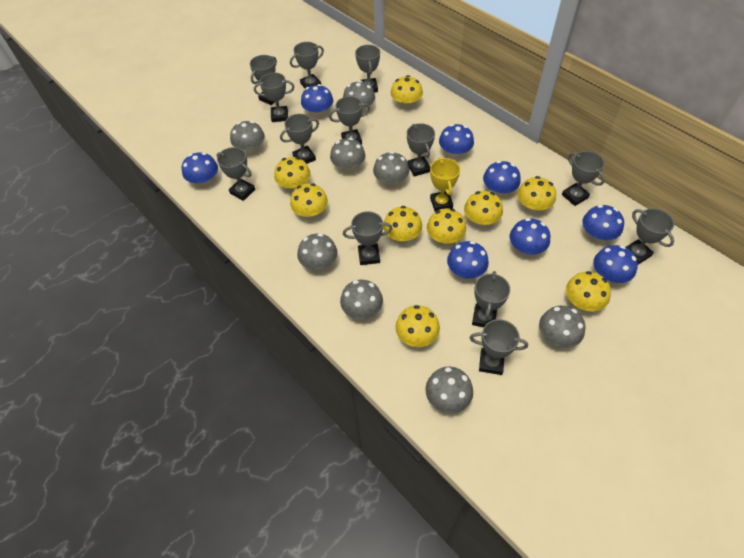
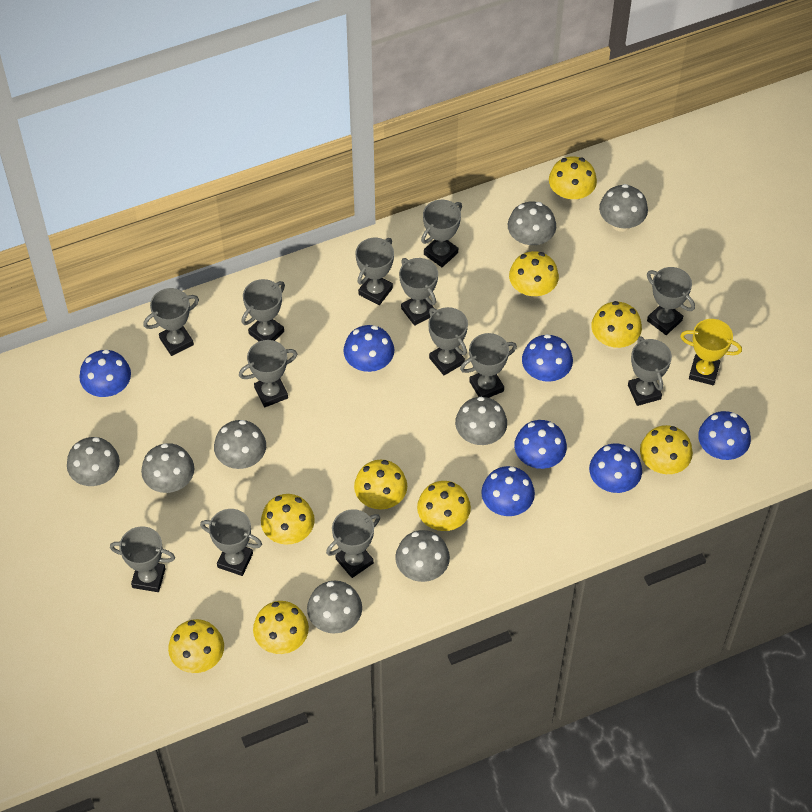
blue mushroom: 8 -> 7

